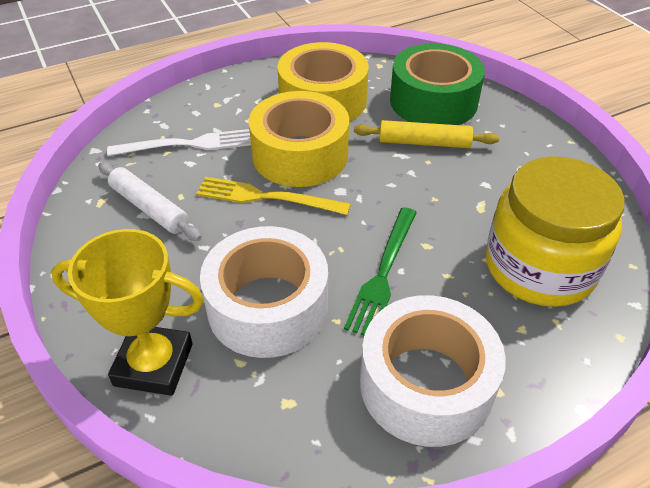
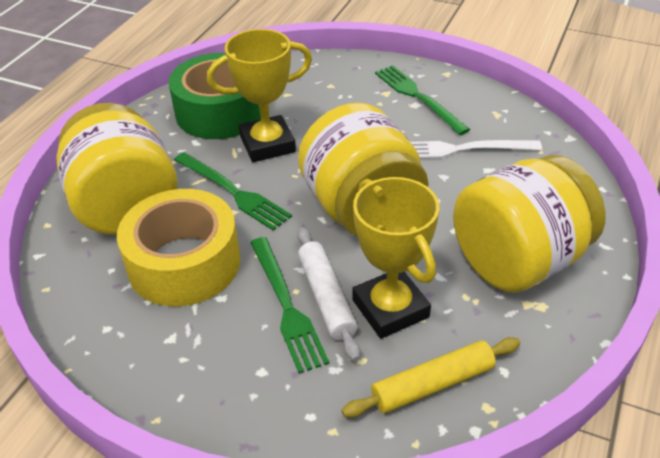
green fork: 1 -> 3
white tape: 2 -> 0
yellow fork: 1 -> 0
yellow jar: 1 -> 3
yellow tape: 2 -> 1
yellow trophy: 1 -> 2

